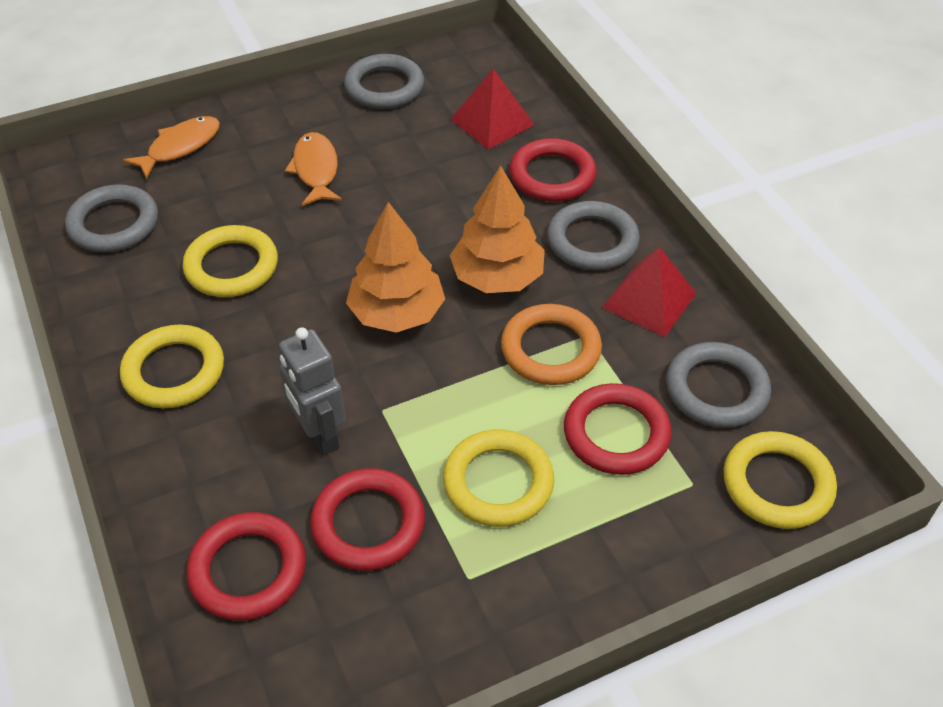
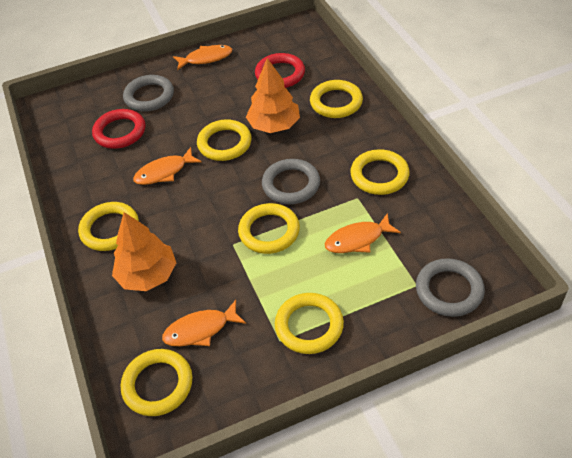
grey ring: 4 -> 3
grey robot: 1 -> 0
orange fish: 2 -> 4
orange ring: 1 -> 0
red pyramid: 2 -> 0
red ring: 4 -> 2
yellow ring: 4 -> 7

